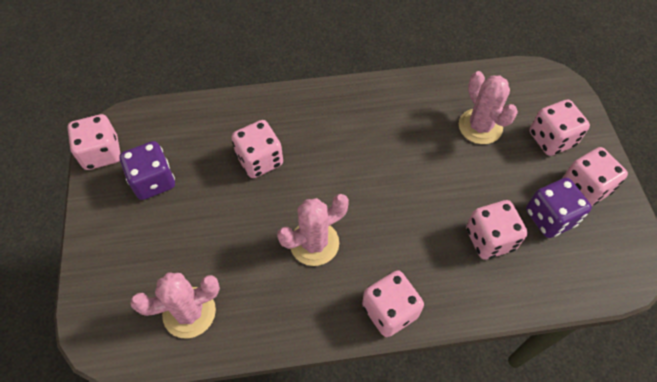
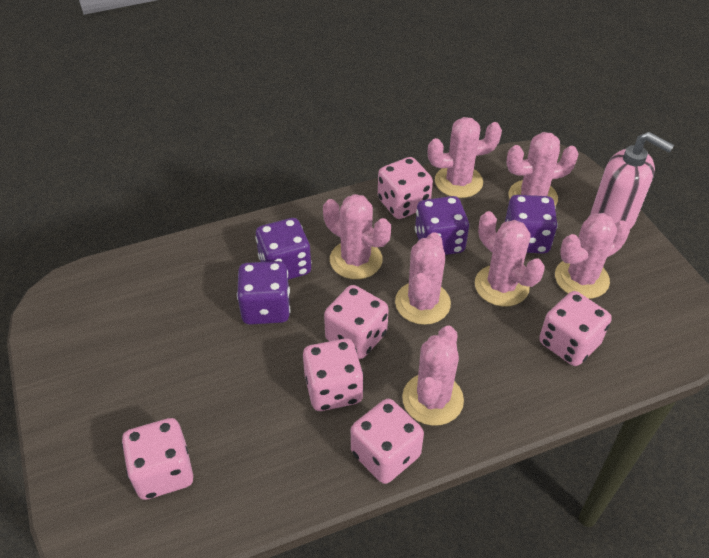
pink cactus: 3 -> 7
pink soap dispenser: 0 -> 1
purple dice: 2 -> 4

